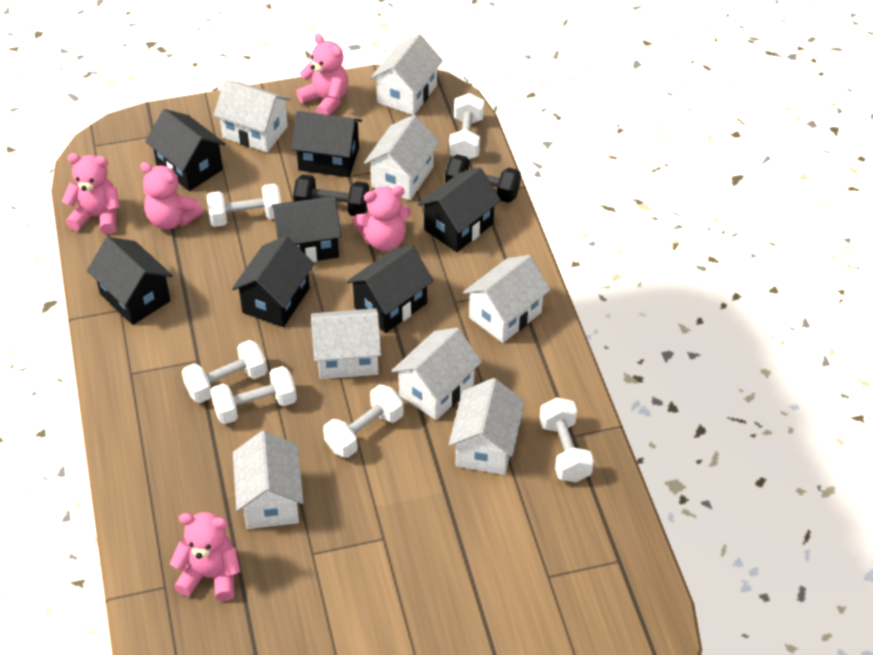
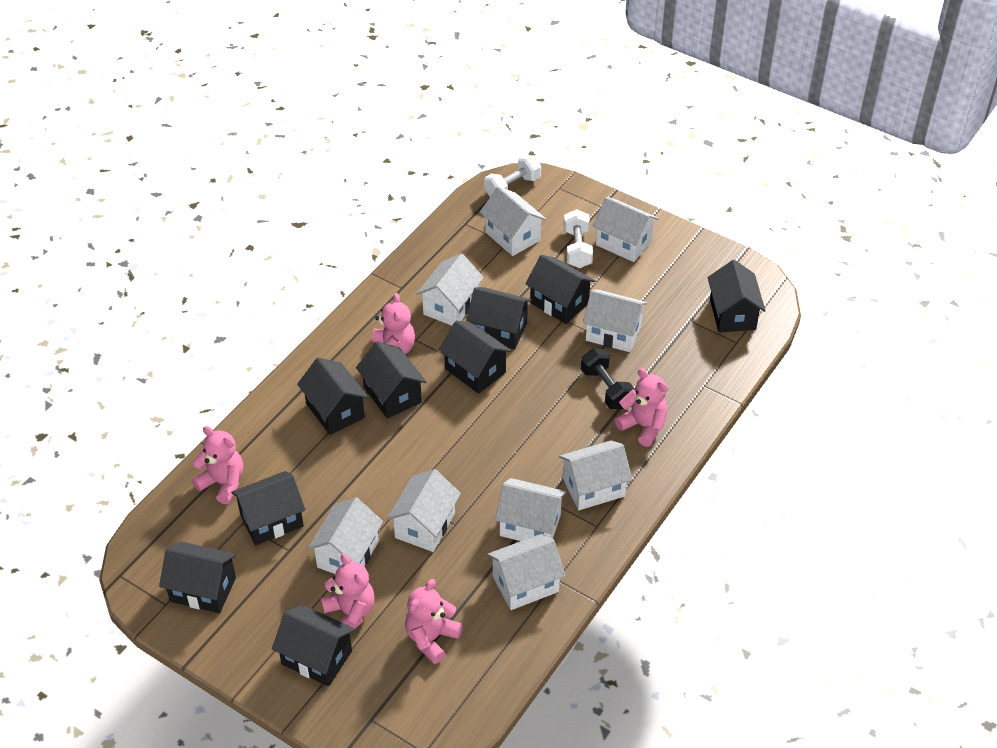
black dumbbell: 2 -> 1
black house: 7 -> 9
white dumbbell: 6 -> 2
white house: 8 -> 9

